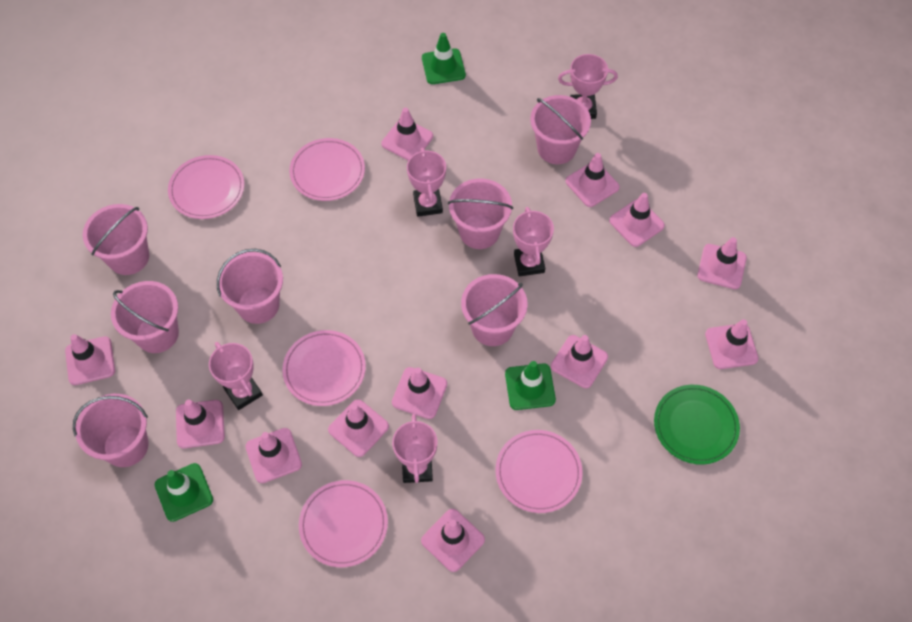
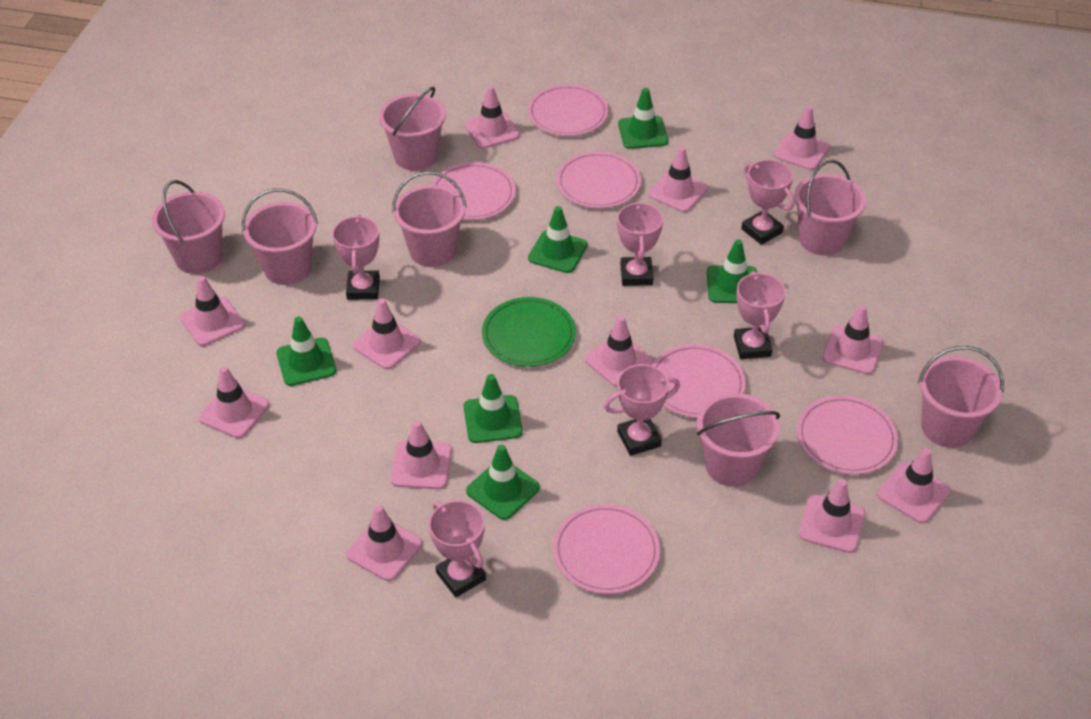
green traffic cone: 3 -> 6
pink plate: 5 -> 6
pink trophy: 5 -> 6

